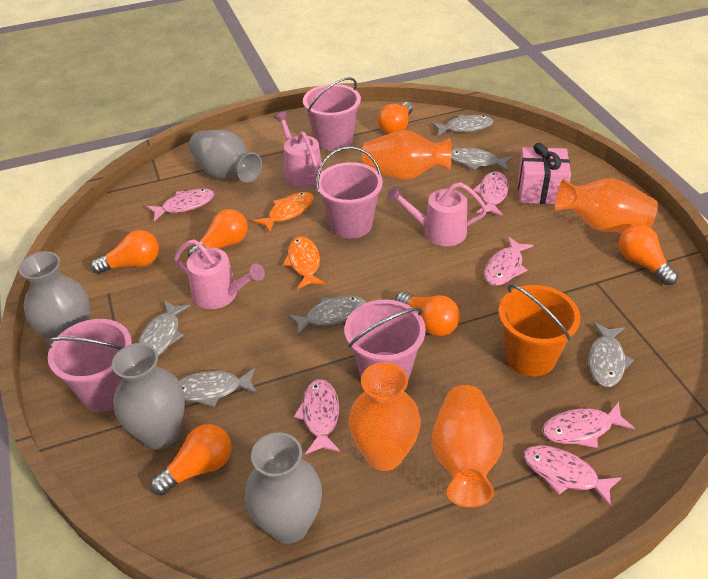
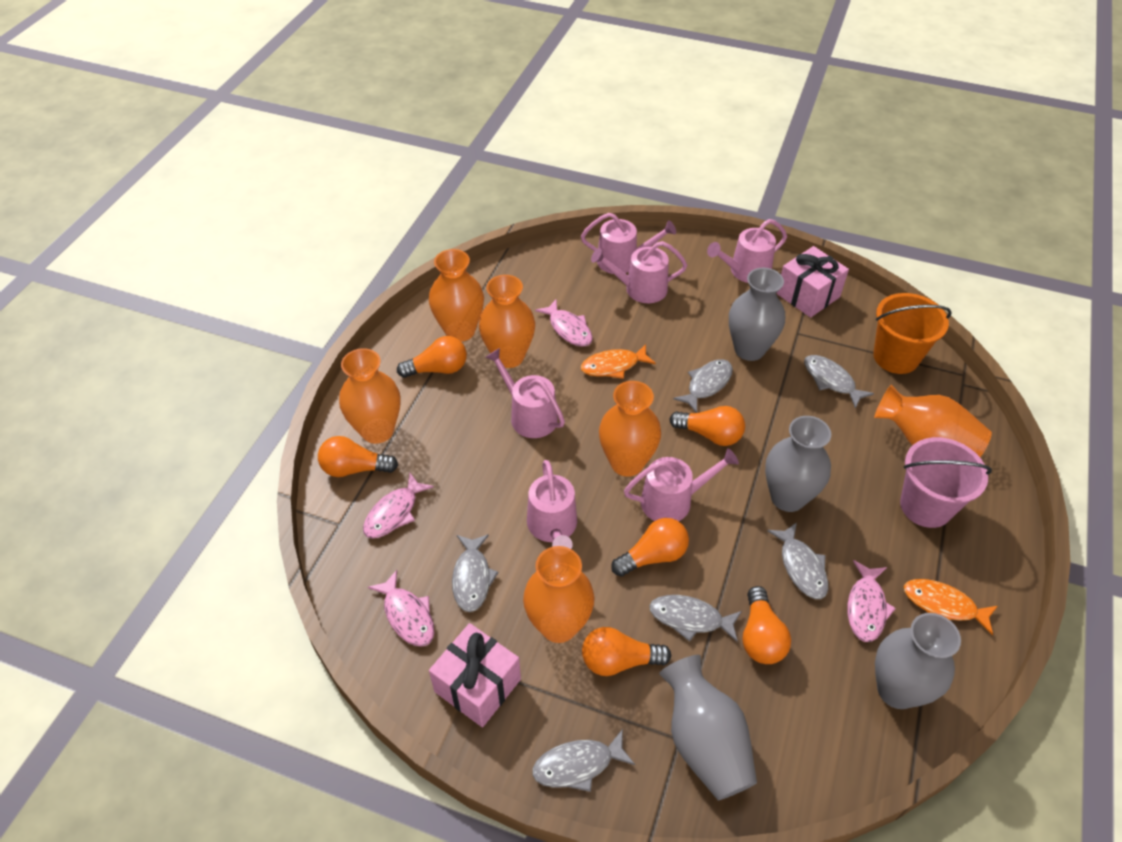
orange vase: 4 -> 6
pink bucket: 4 -> 1
pink fish: 6 -> 4
pink gift: 1 -> 2
pink watering can: 3 -> 6

